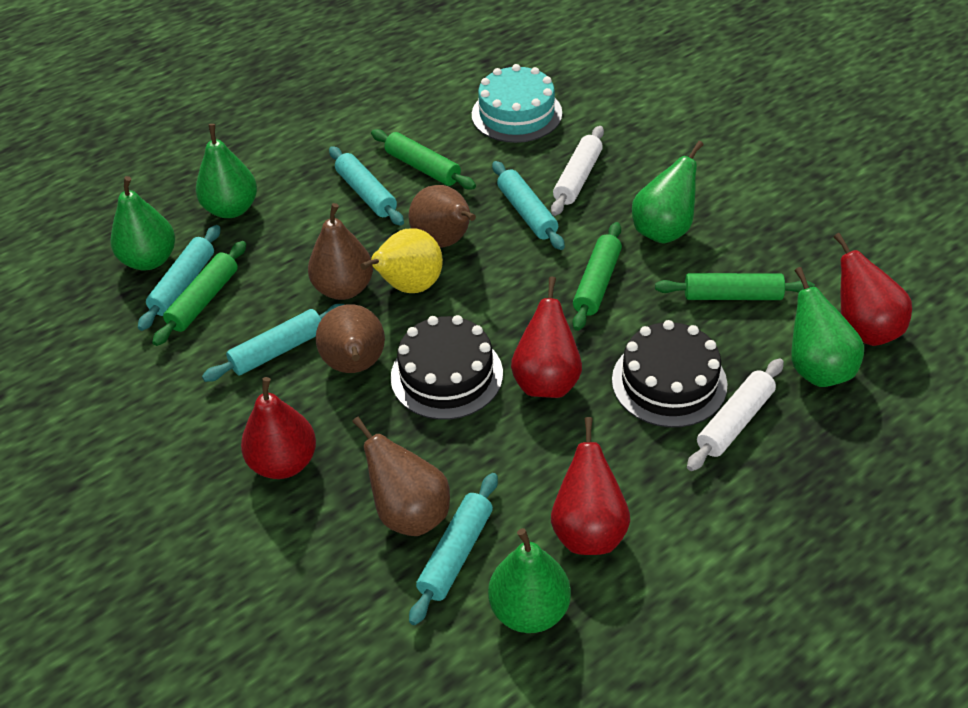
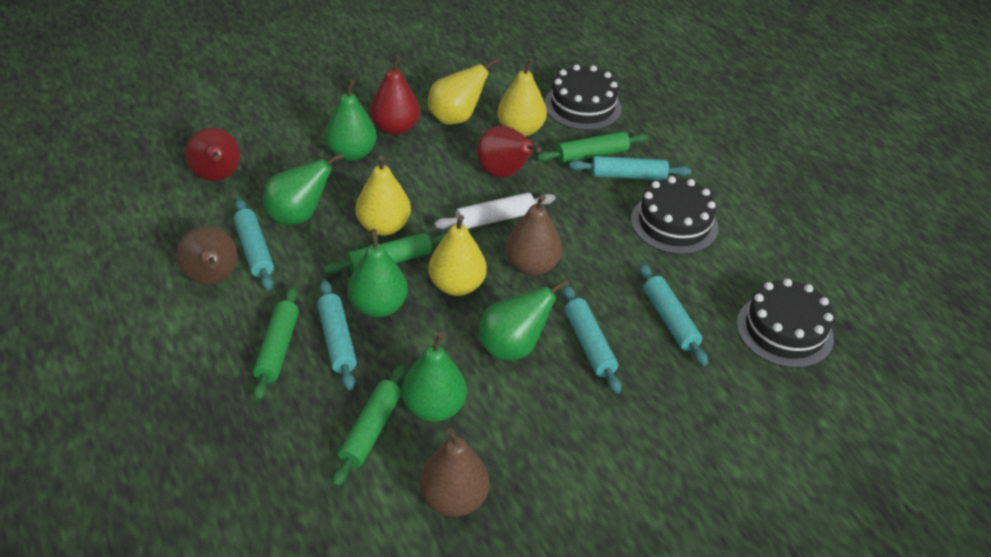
black cake: 2 -> 3
brown pear: 4 -> 3
red pear: 4 -> 3
turquoise cake: 1 -> 0
white rolling pin: 2 -> 1
yellow pear: 1 -> 4

